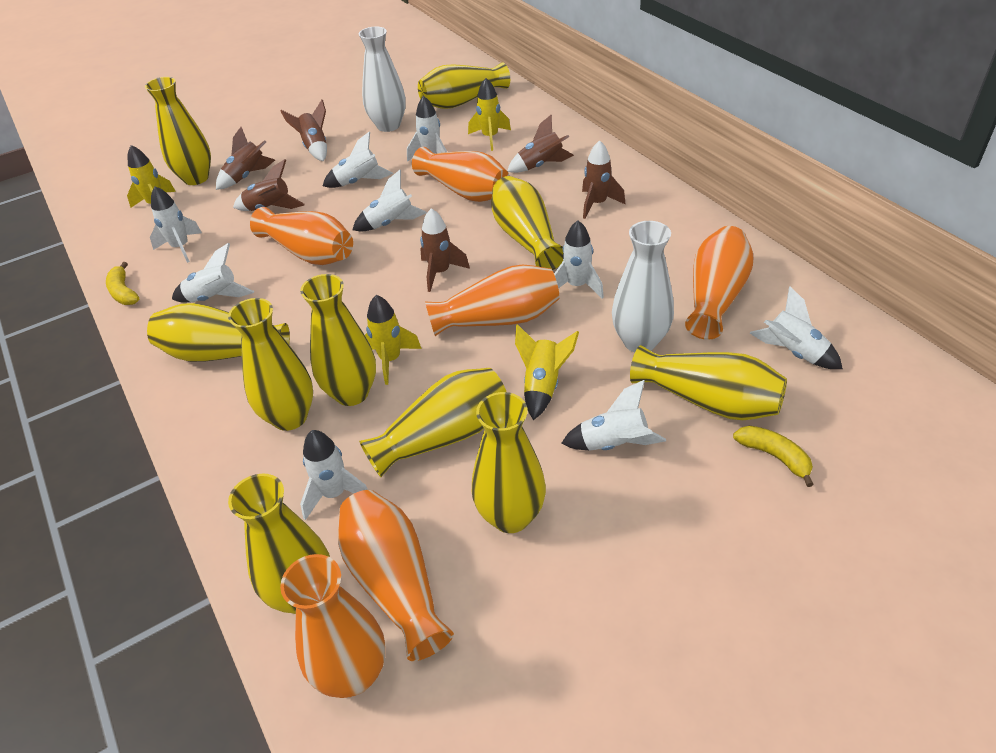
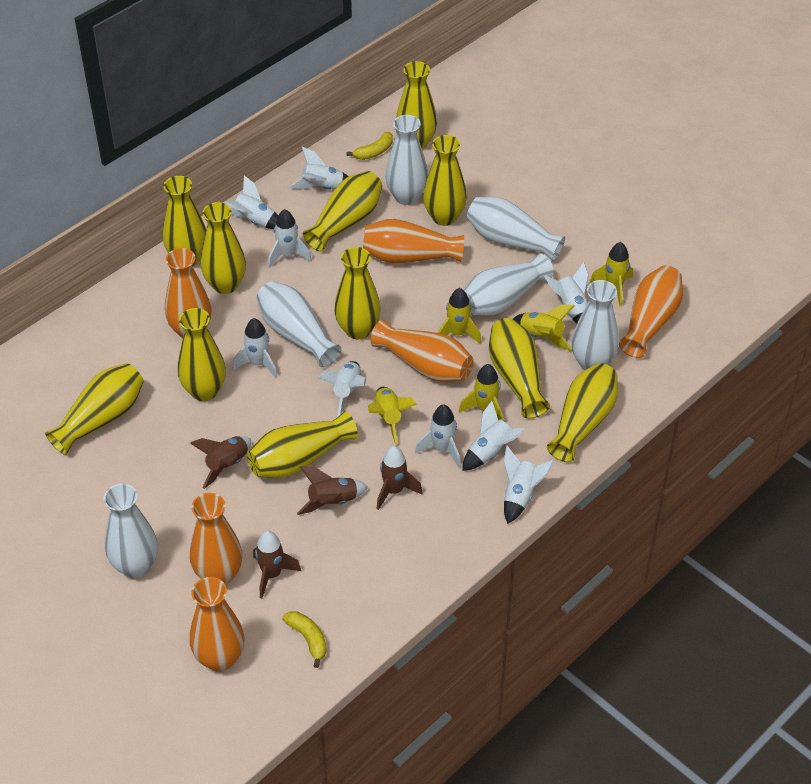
brown rocket: 6 -> 4
white vase: 2 -> 6
yellow rocket: 4 -> 5
yellow vase: 10 -> 11

